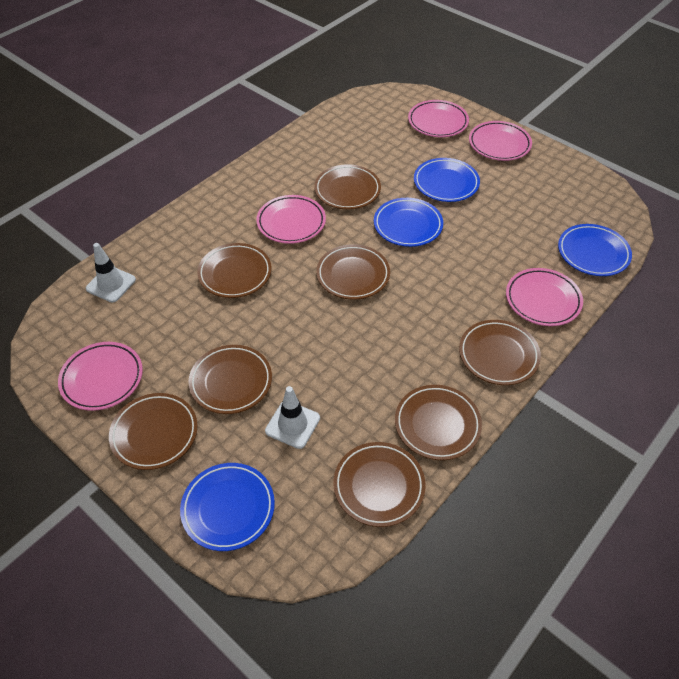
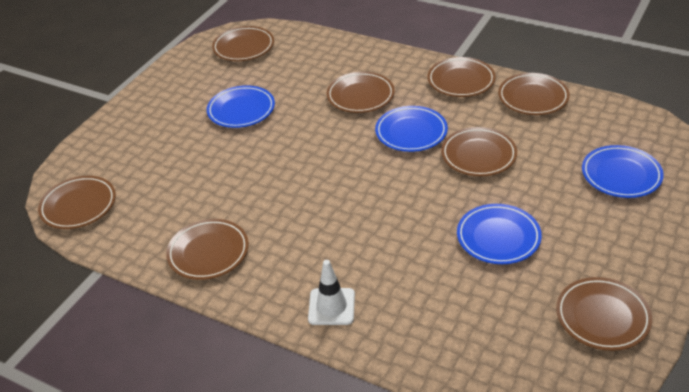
pink plate: 5 -> 0
white traffic cone: 2 -> 1

